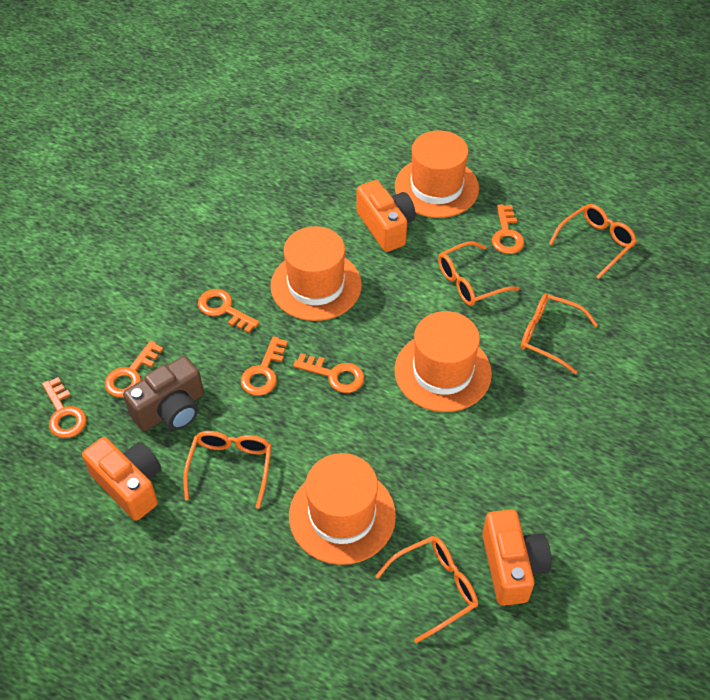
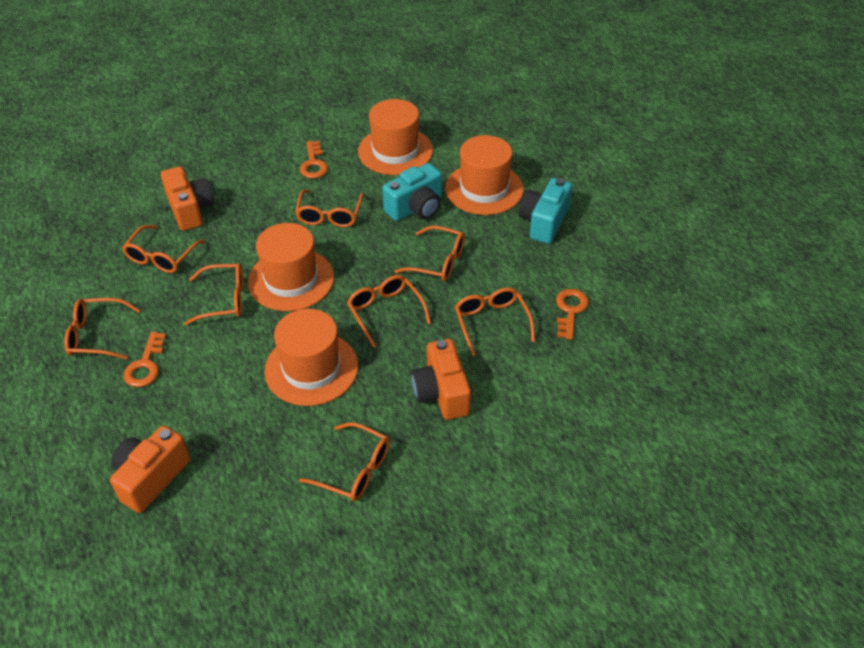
brown camera: 1 -> 0
orange glasses: 5 -> 8
orange key: 6 -> 3
turquoise camera: 0 -> 2

